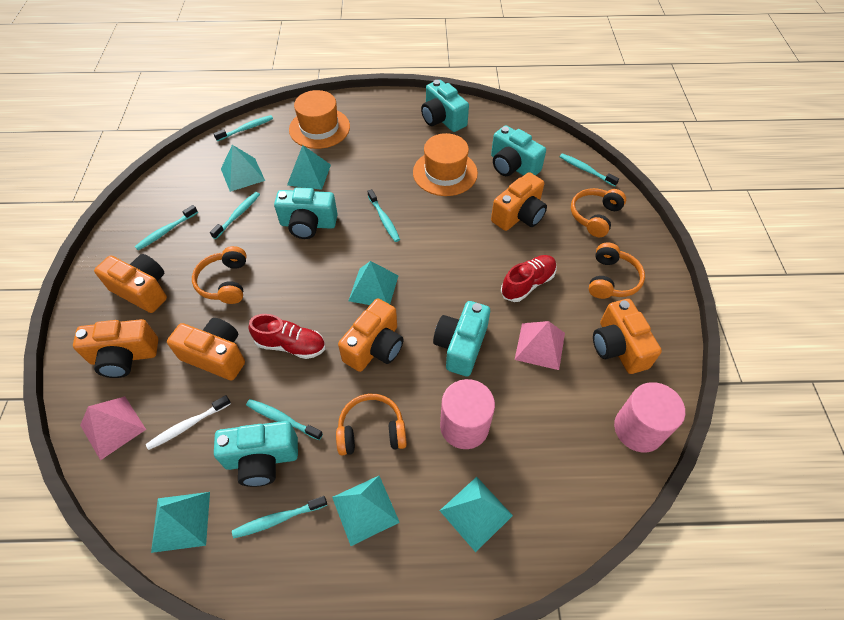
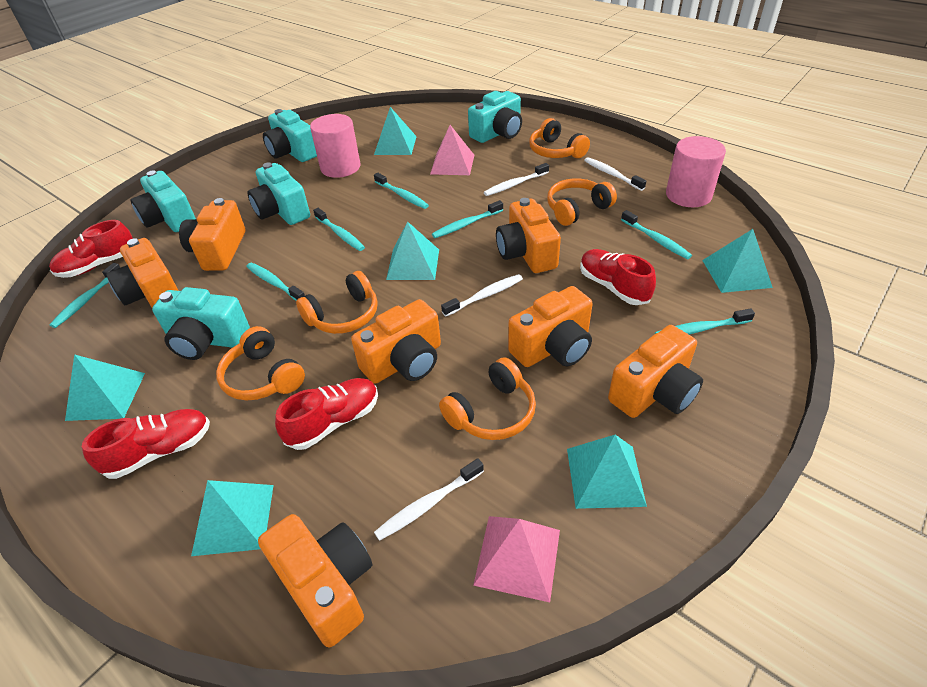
orange camera: 6 -> 7
orange hat: 2 -> 0
orange headphones: 4 -> 5
red shoe: 2 -> 4
white toothbrush: 1 -> 4

